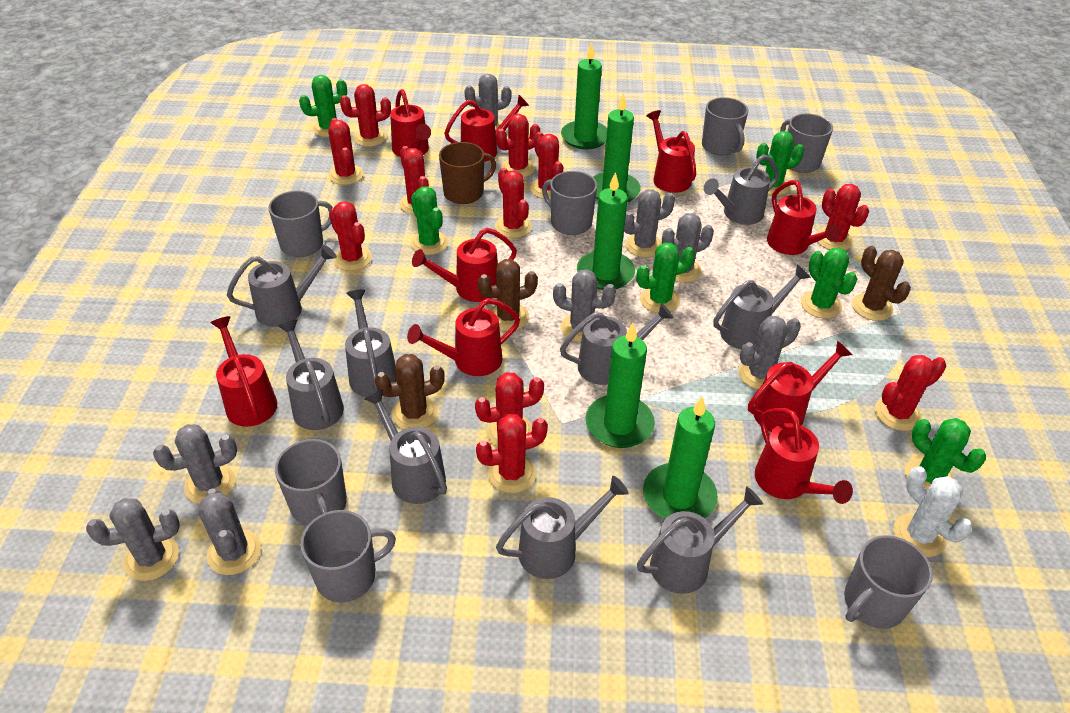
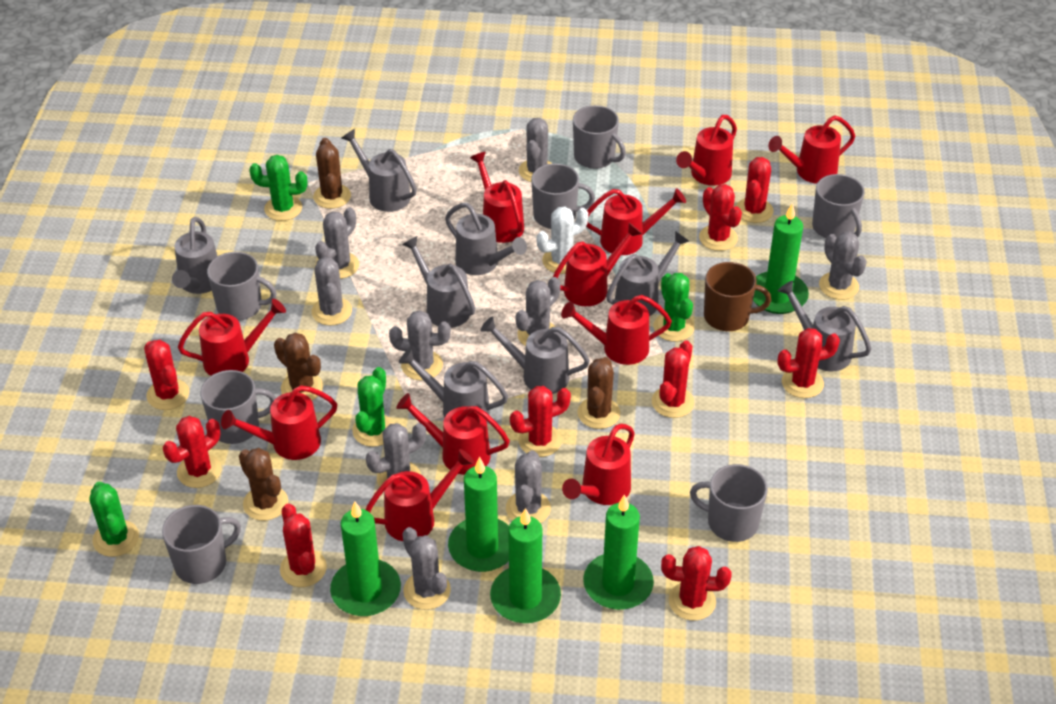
brown cactus: 3 -> 4
green cactus: 6 -> 4
grey cactus: 8 -> 9
grey watering can: 9 -> 8
red cactus: 11 -> 9
red watering can: 9 -> 11

